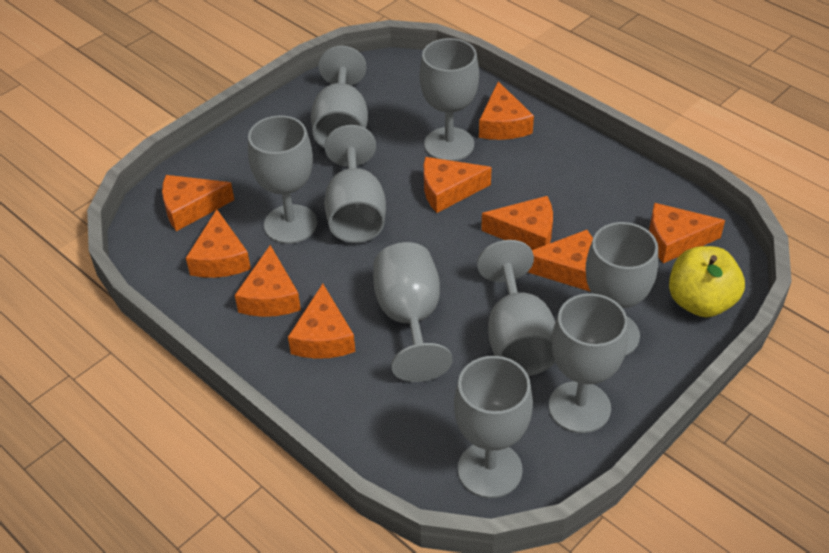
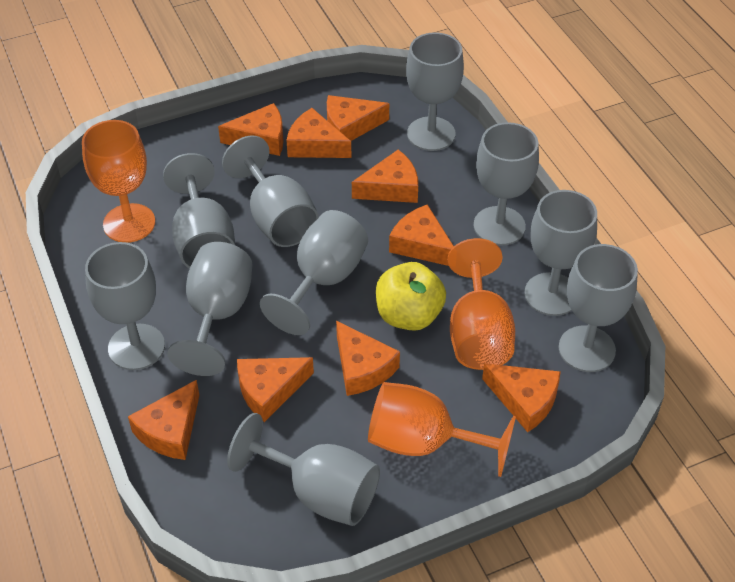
grey goblet: 9 -> 10
orange goblet: 0 -> 3

